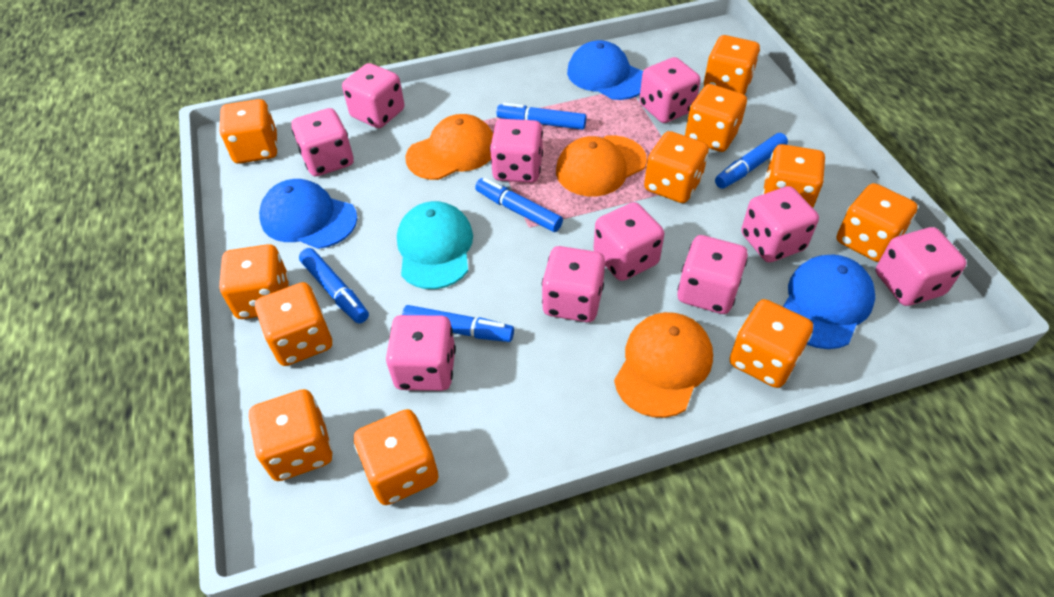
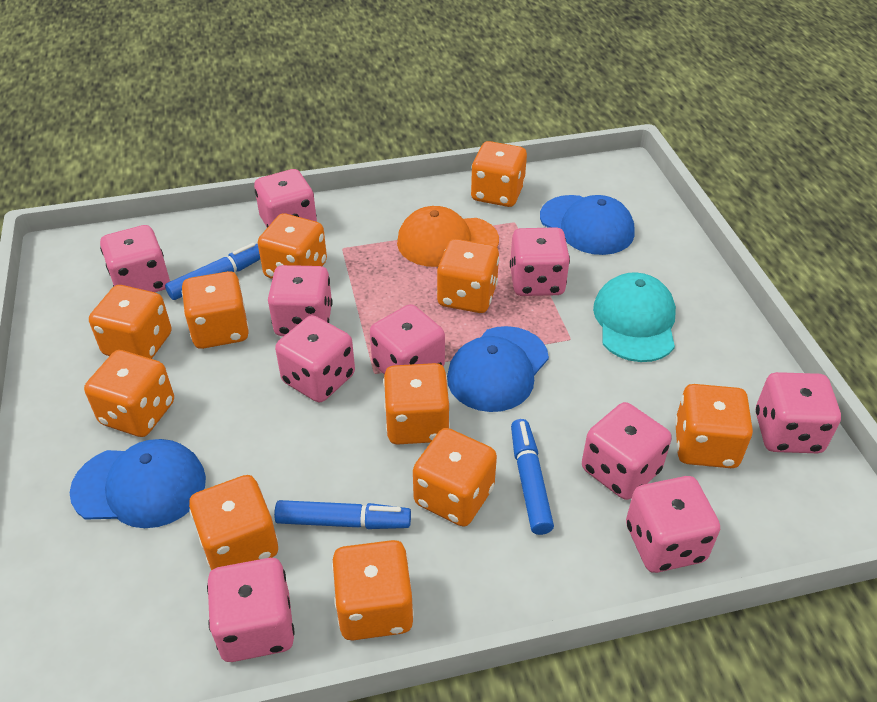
blue marker: 5 -> 3
orange cap: 3 -> 1

